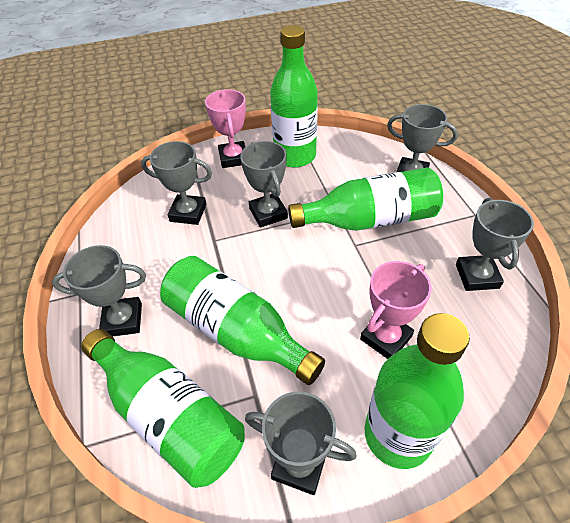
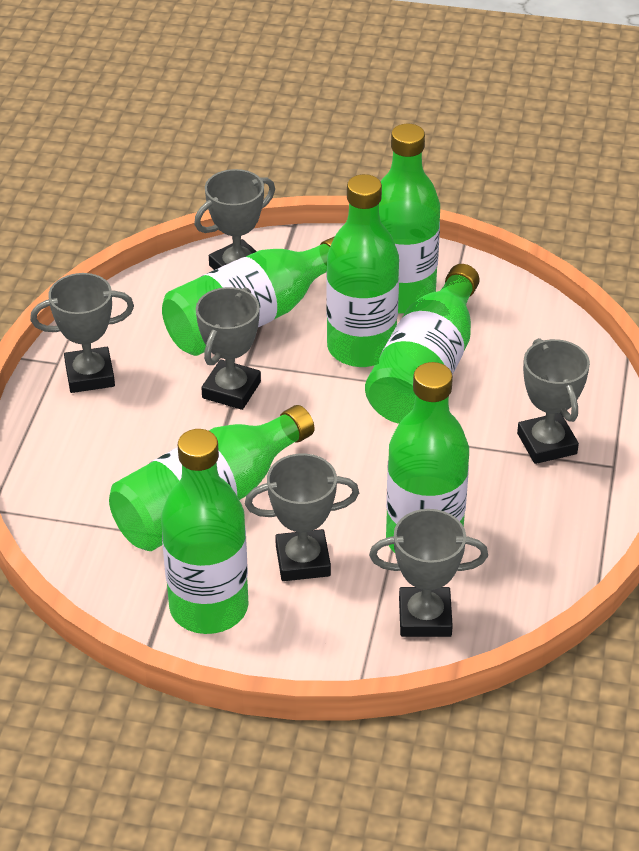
green bottle: 5 -> 7
pink trophy: 2 -> 0

